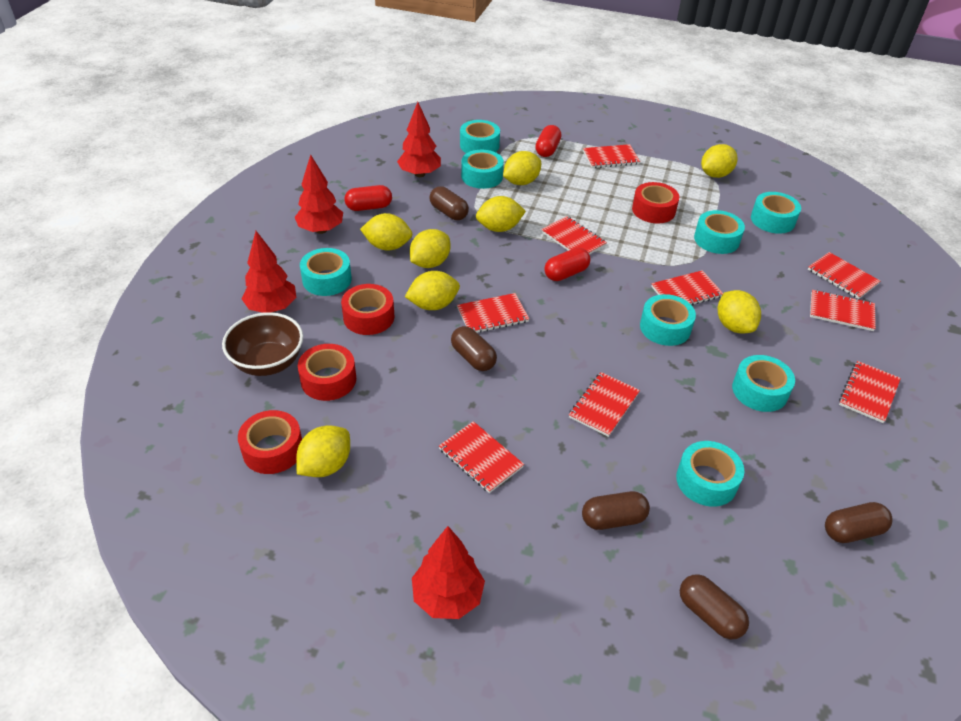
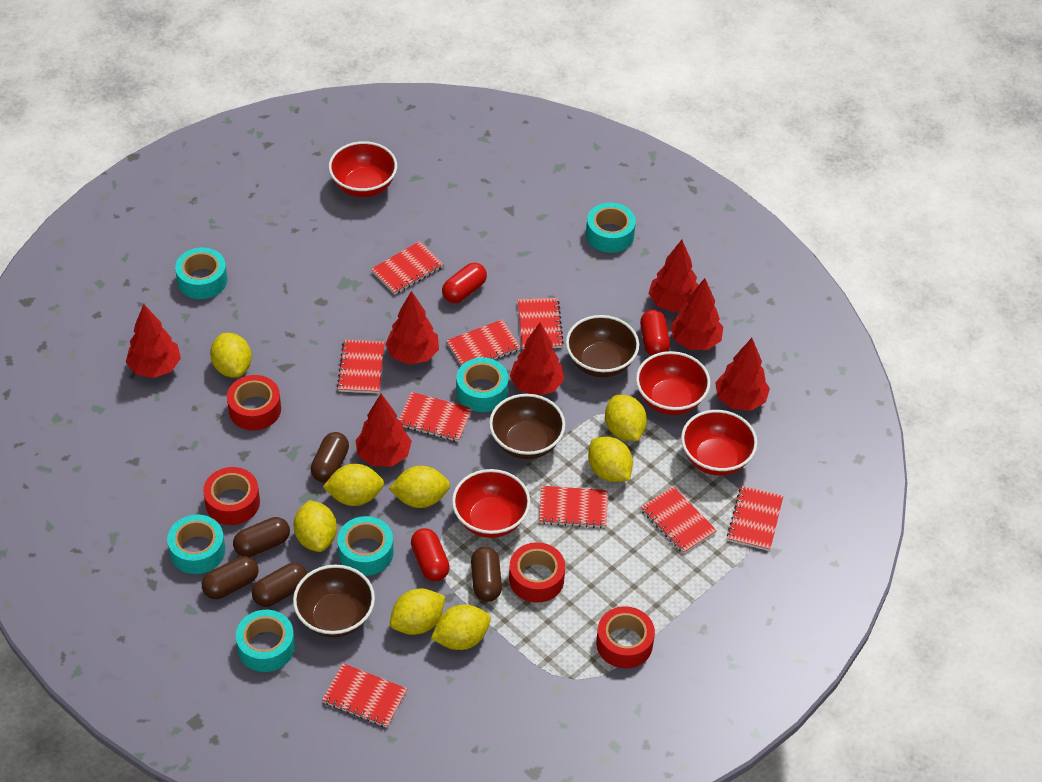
brown bowl: 1 -> 3
red bowl: 0 -> 4
red tree: 4 -> 7
turquoise tape: 8 -> 6

